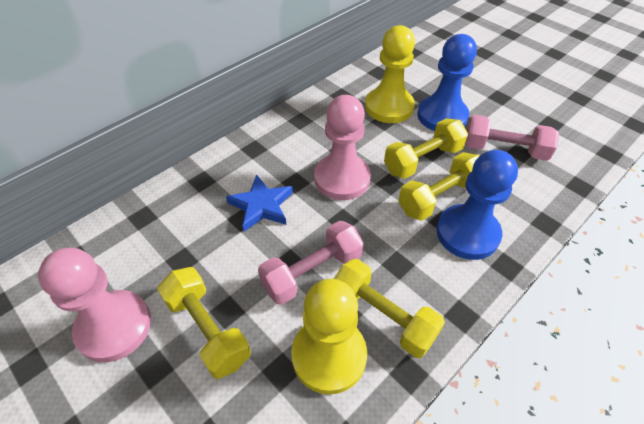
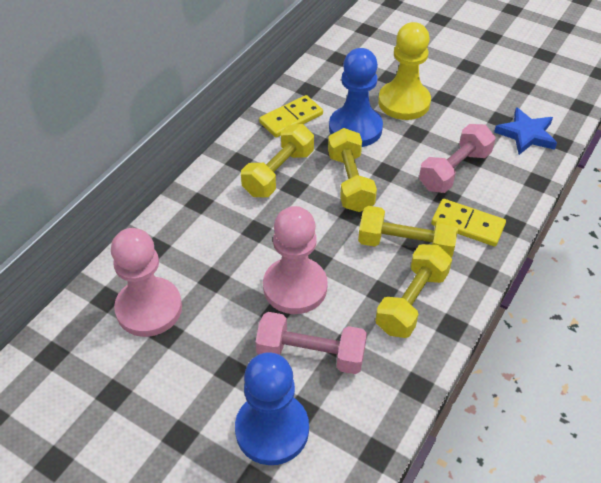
yellow domino: 0 -> 2
yellow pawn: 2 -> 1

